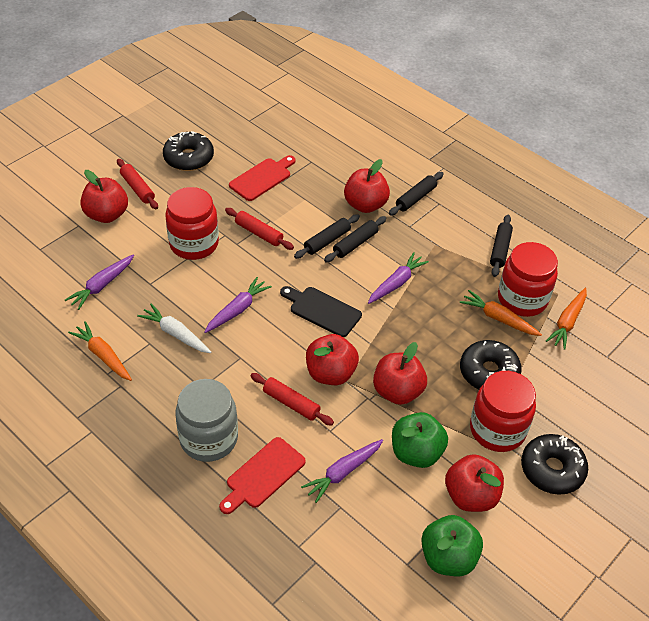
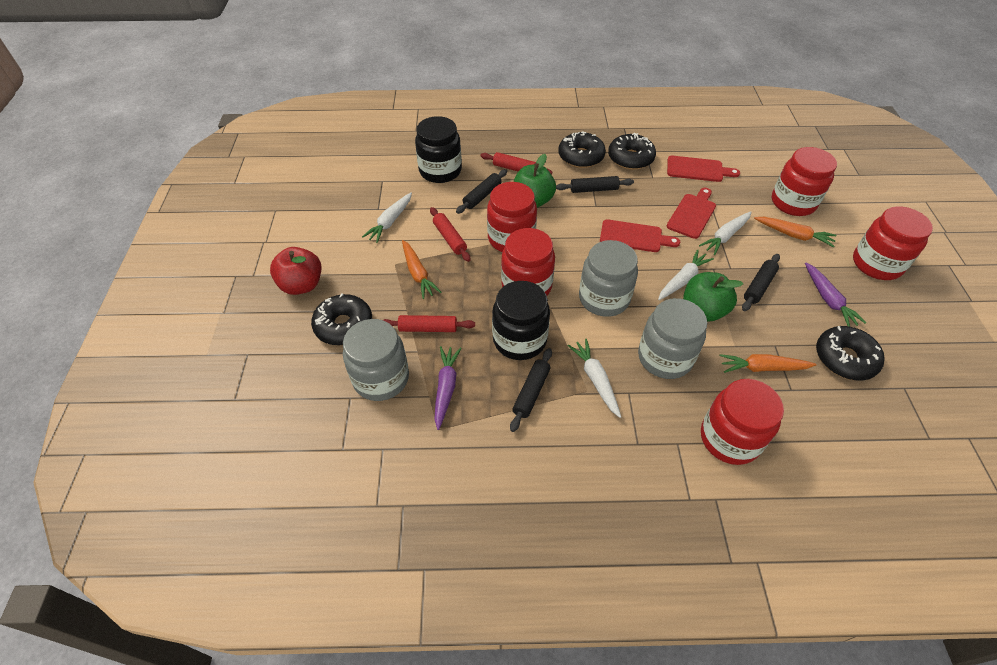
black cutting board: 1 -> 0
black donut: 3 -> 4
black jar: 0 -> 2
grey jar: 1 -> 3
purple carrot: 4 -> 2
red apple: 5 -> 1
red cutting board: 2 -> 3
red jar: 3 -> 5
white carrot: 1 -> 4

